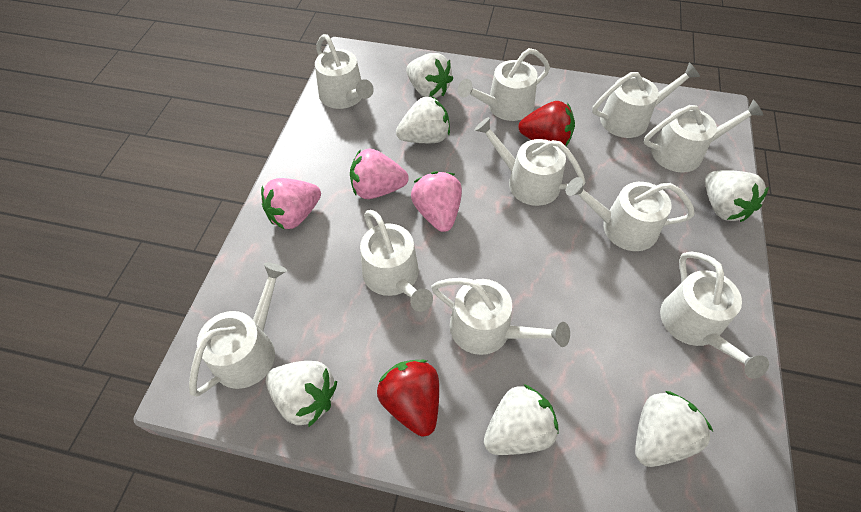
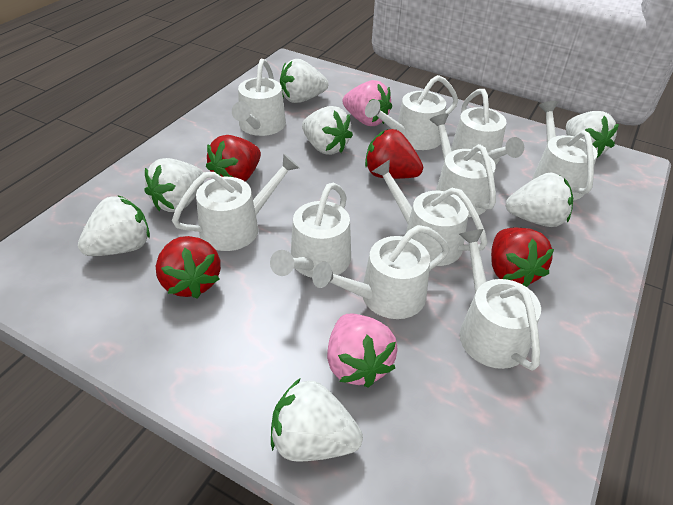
pink strawberry: 3 -> 2
red strawberry: 2 -> 4
white strawberry: 6 -> 7

